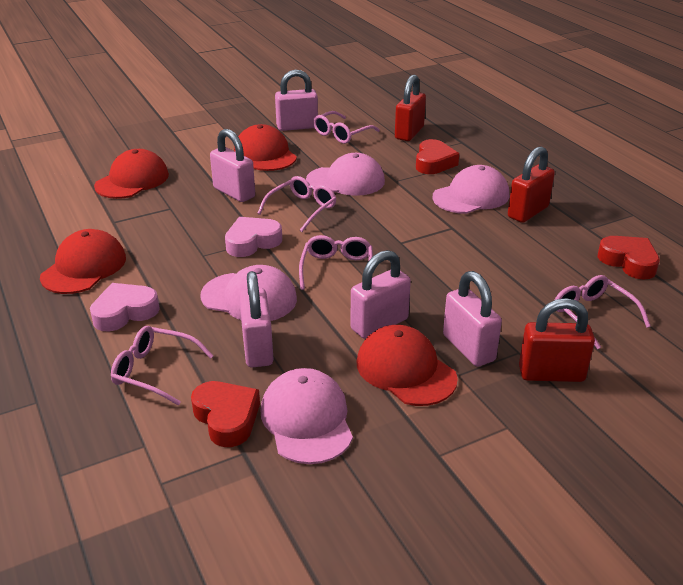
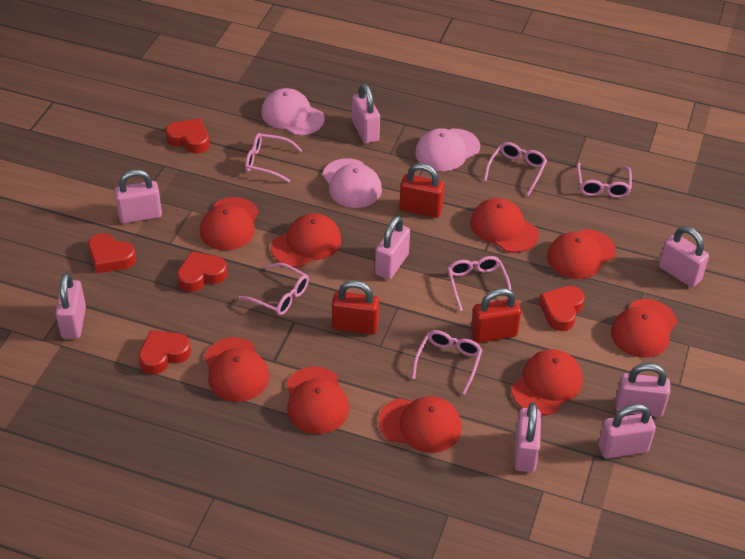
pink cap: 4 -> 3
pink glasses: 5 -> 6
pink heart: 2 -> 0
pink padlock: 5 -> 8
red cap: 4 -> 9
red heart: 3 -> 5

